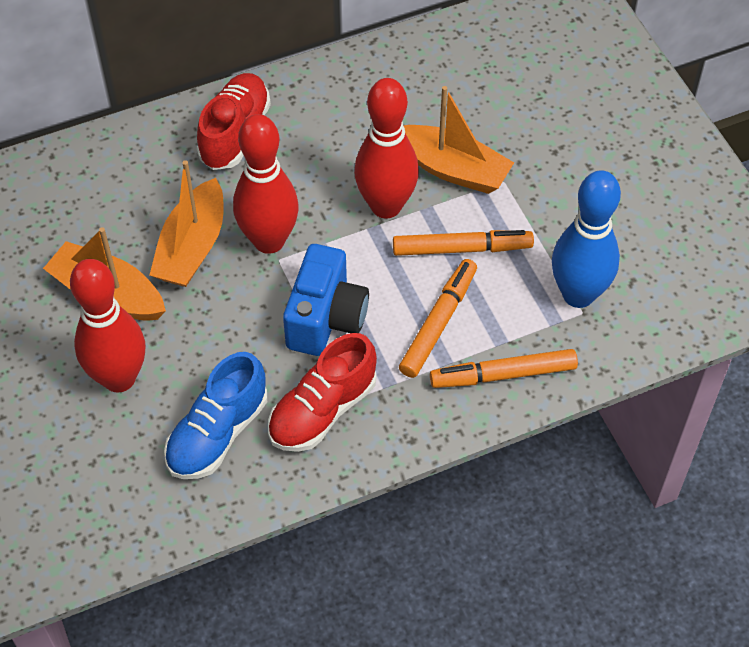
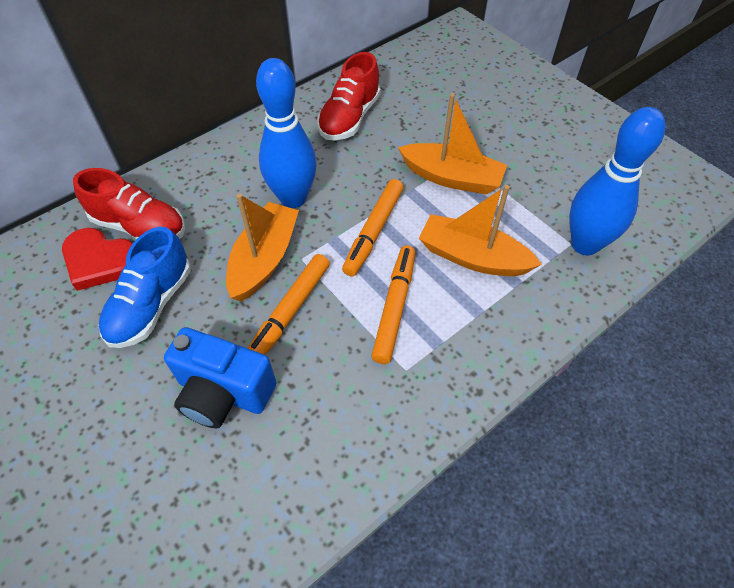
blue bowling pin: 1 -> 2
red bowling pin: 3 -> 0
red heart: 0 -> 1

